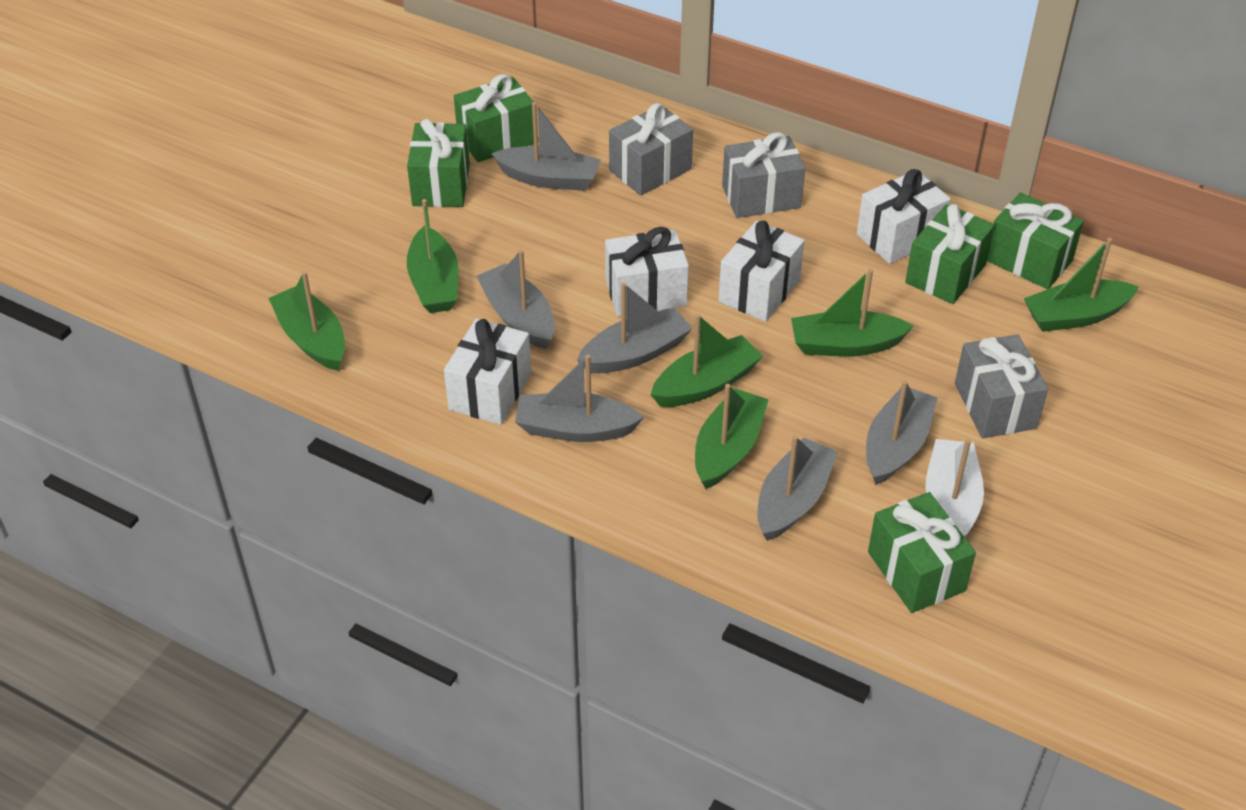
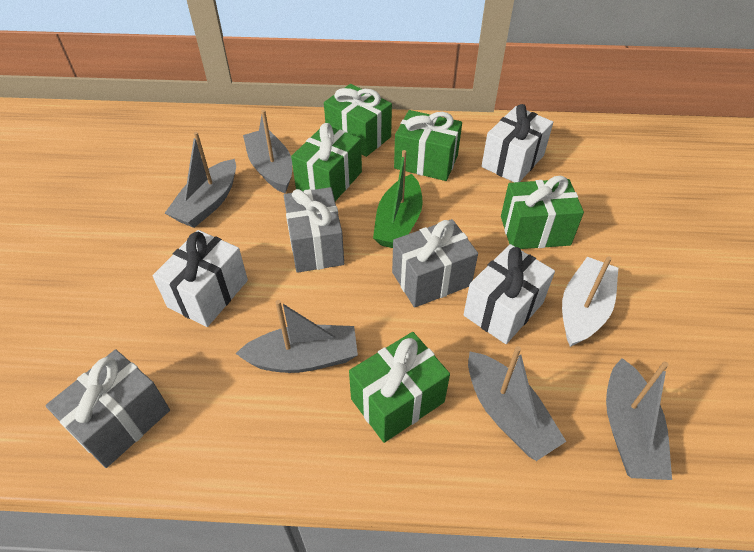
green boat: 6 -> 1
grey boat: 6 -> 5
white gift: 4 -> 3

